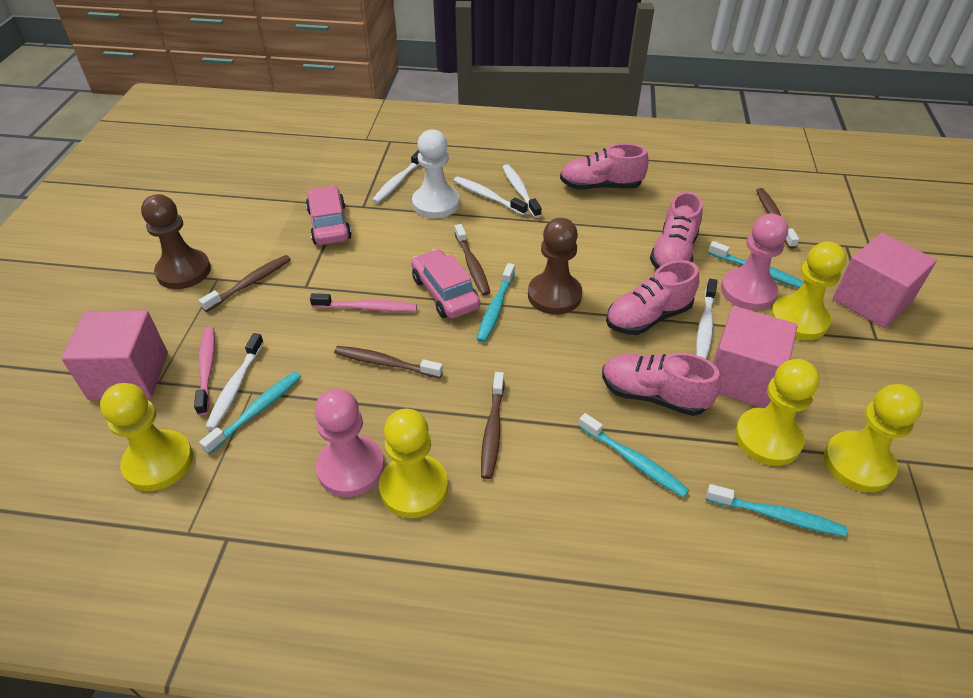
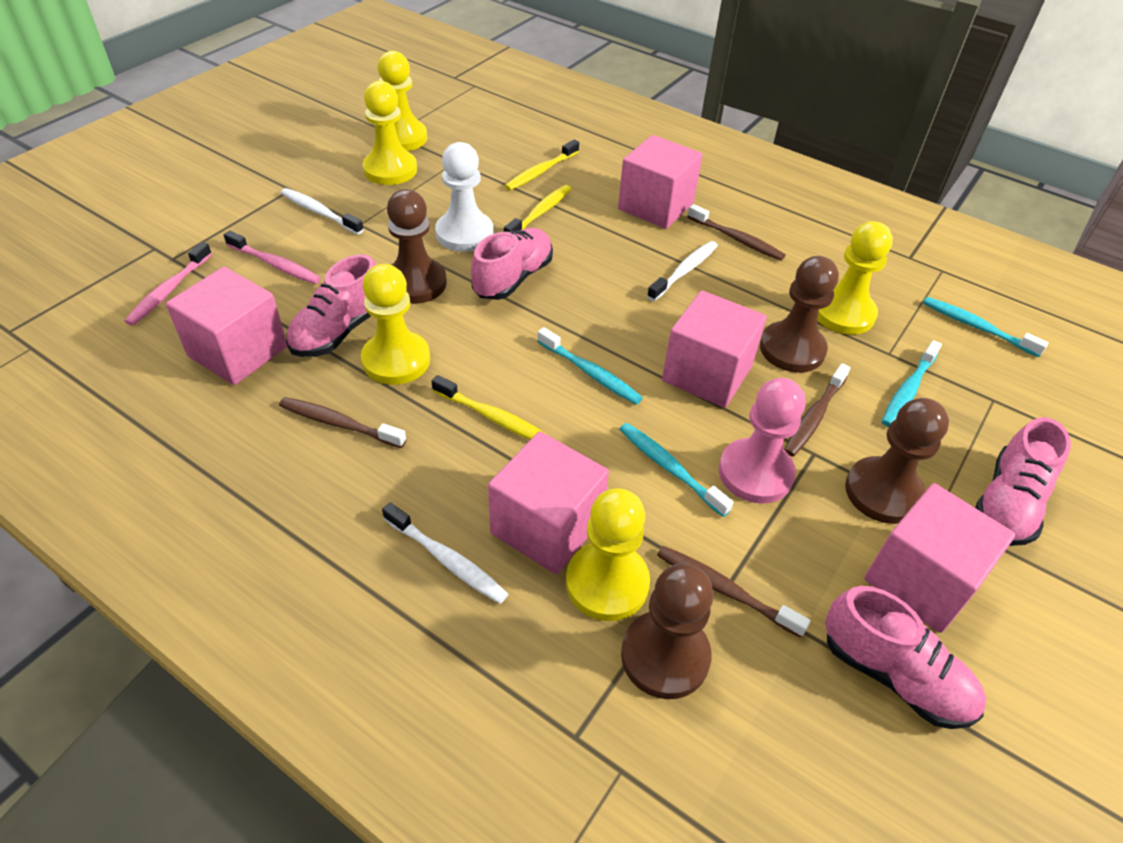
brown pawn: 2 -> 4
brown toothbrush: 5 -> 4
pink car: 2 -> 0
pink cube: 3 -> 5
pink pawn: 2 -> 1
turquoise toothbrush: 5 -> 4
white toothbrush: 5 -> 3
yellow toothbrush: 0 -> 3

